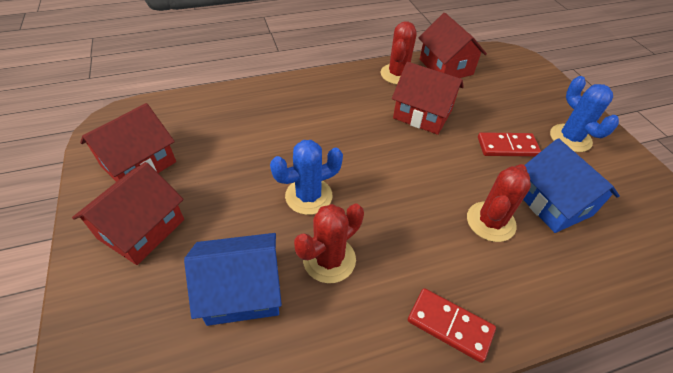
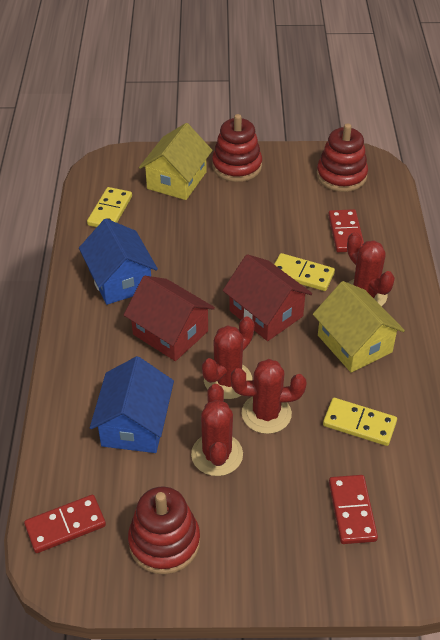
blue cactus: 2 -> 0
red cactus: 3 -> 4
red domino: 2 -> 3
red house: 4 -> 2
red stacking toy: 0 -> 3
yellow domino: 0 -> 3
yellow house: 0 -> 2

